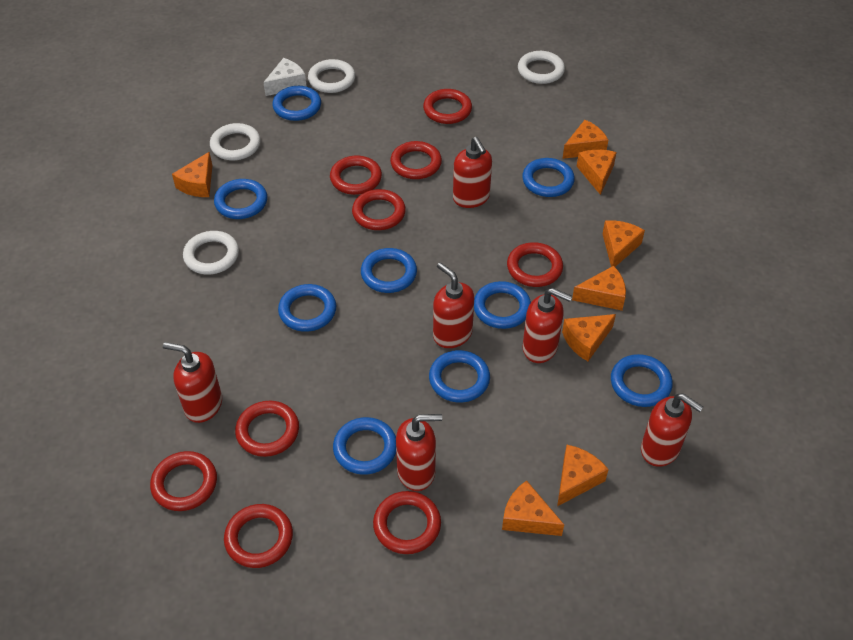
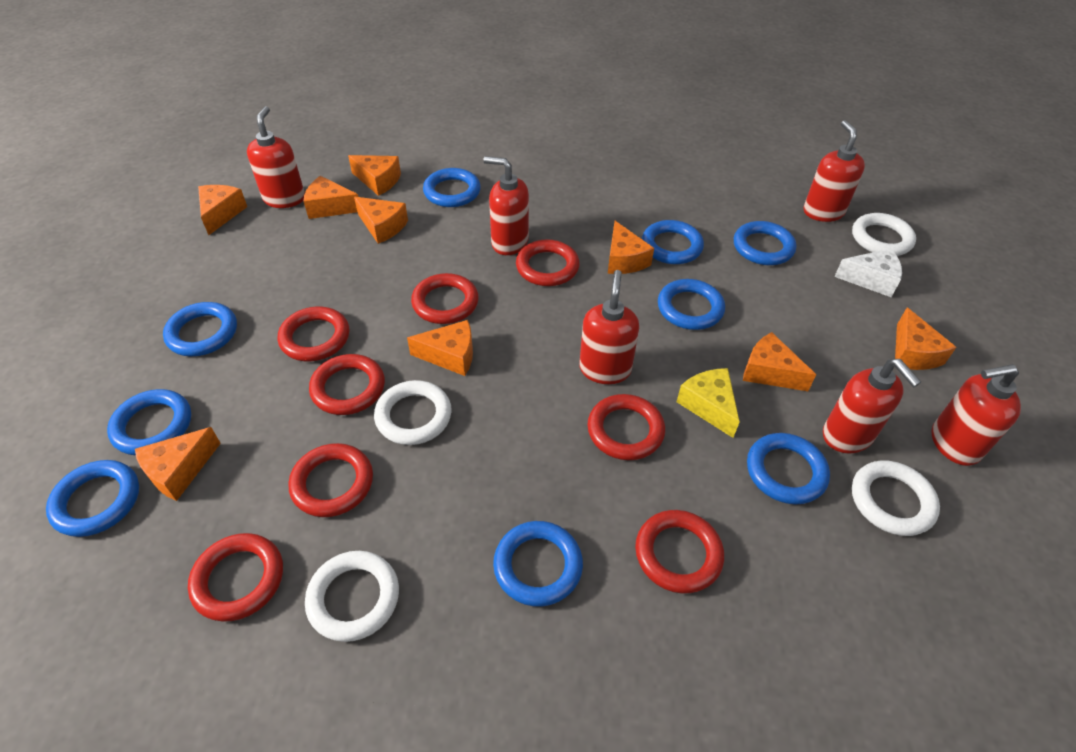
orange cheese: 8 -> 9
red ring: 9 -> 8
yellow cheese: 0 -> 1

